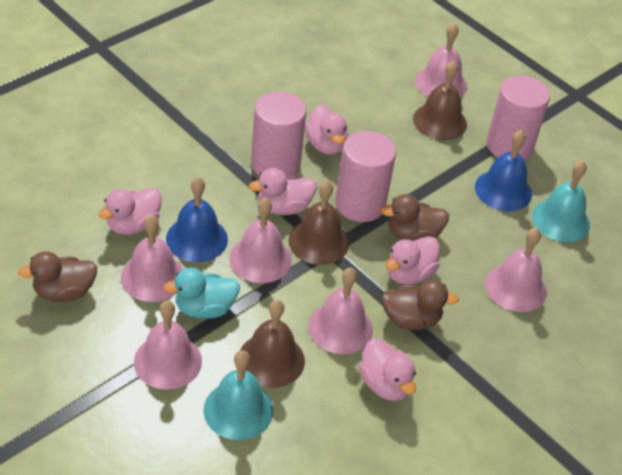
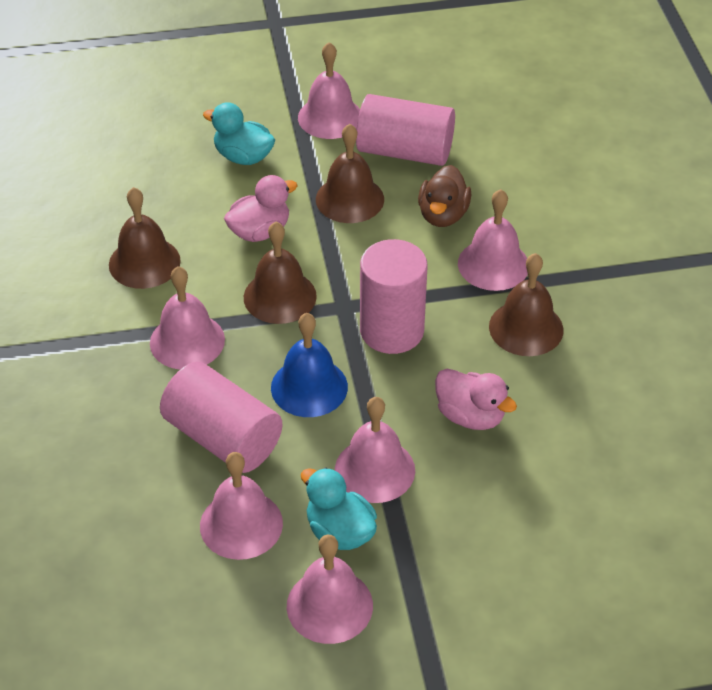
blue bell: 2 -> 1
brown bell: 3 -> 4
brown duck: 3 -> 1
pink duck: 5 -> 2
turquoise bell: 2 -> 0
turquoise duck: 1 -> 2

